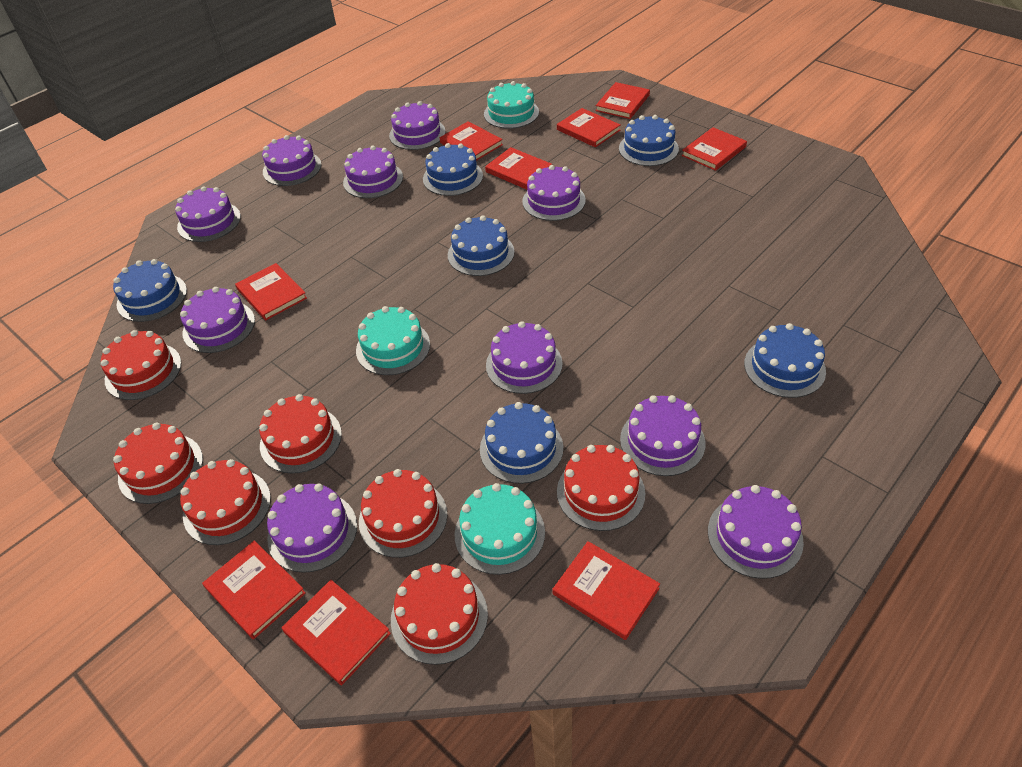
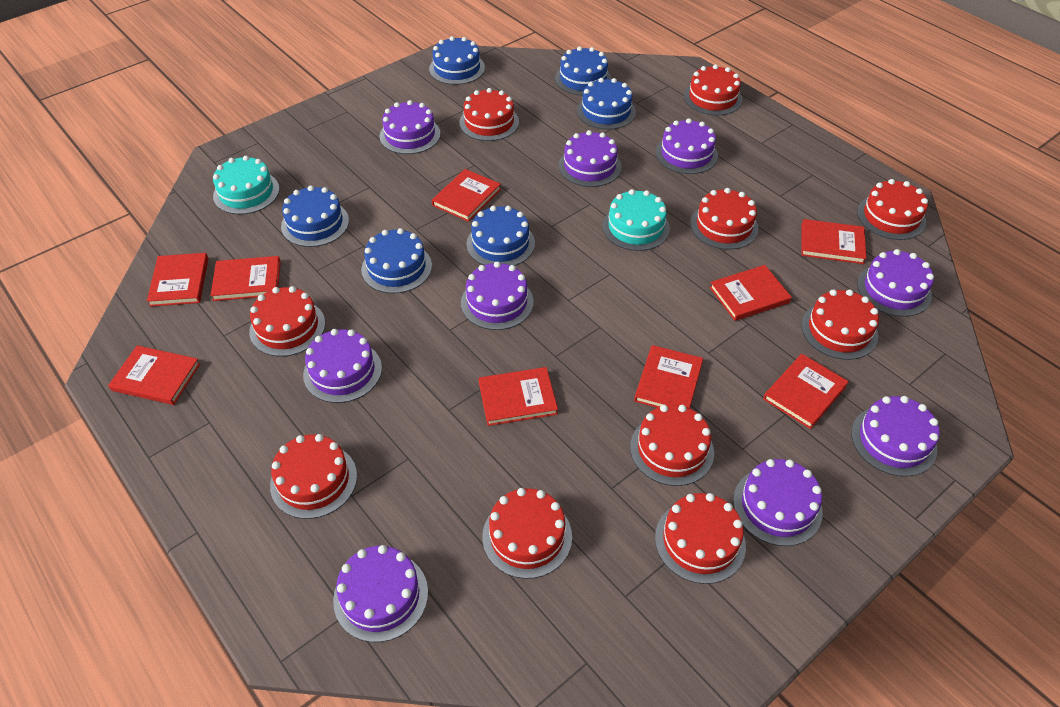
purple cake: 10 -> 9
red cake: 7 -> 10
turquoise cake: 3 -> 2

